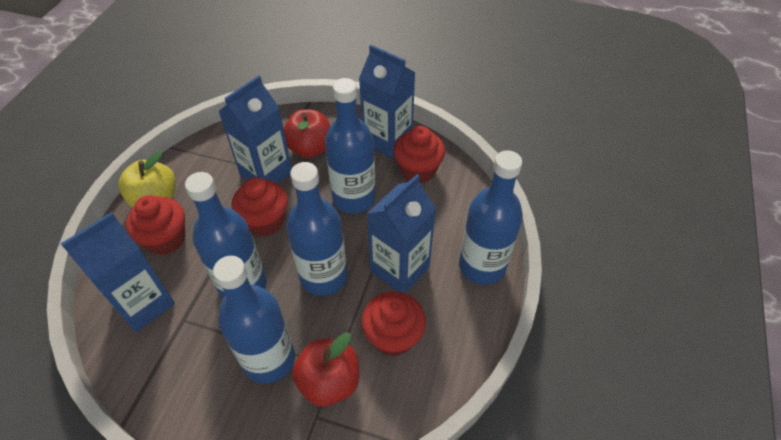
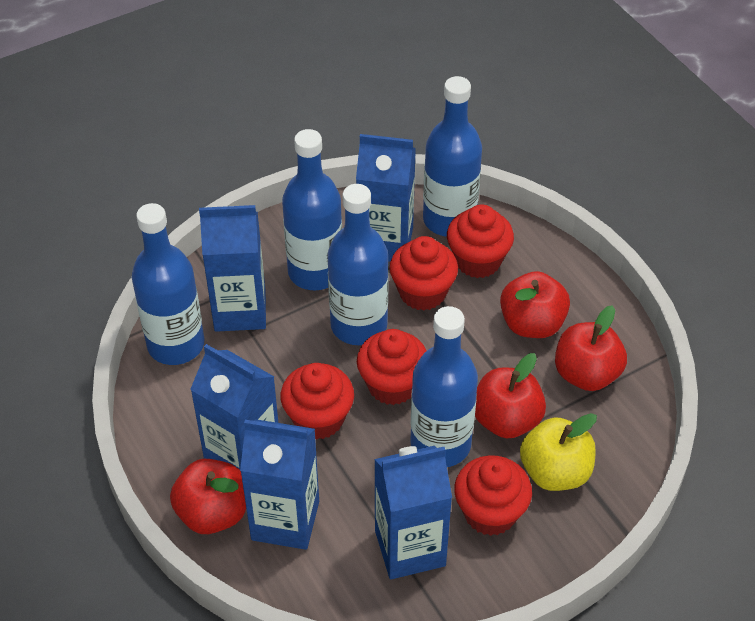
blue carton: 4 -> 5
red apple: 2 -> 4
red cupcake: 4 -> 5

